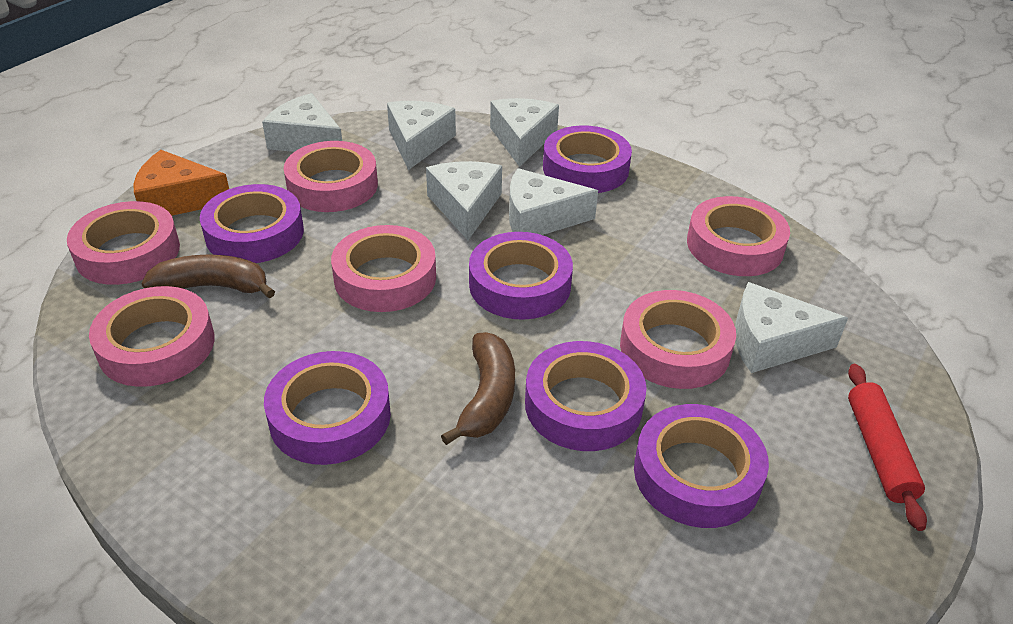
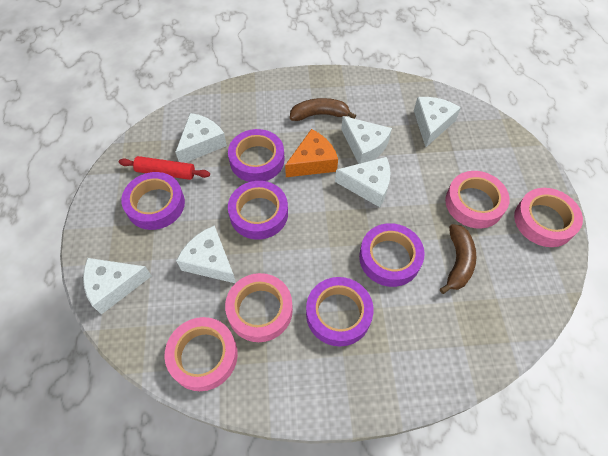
pink tape: 6 -> 4
purple tape: 6 -> 5

